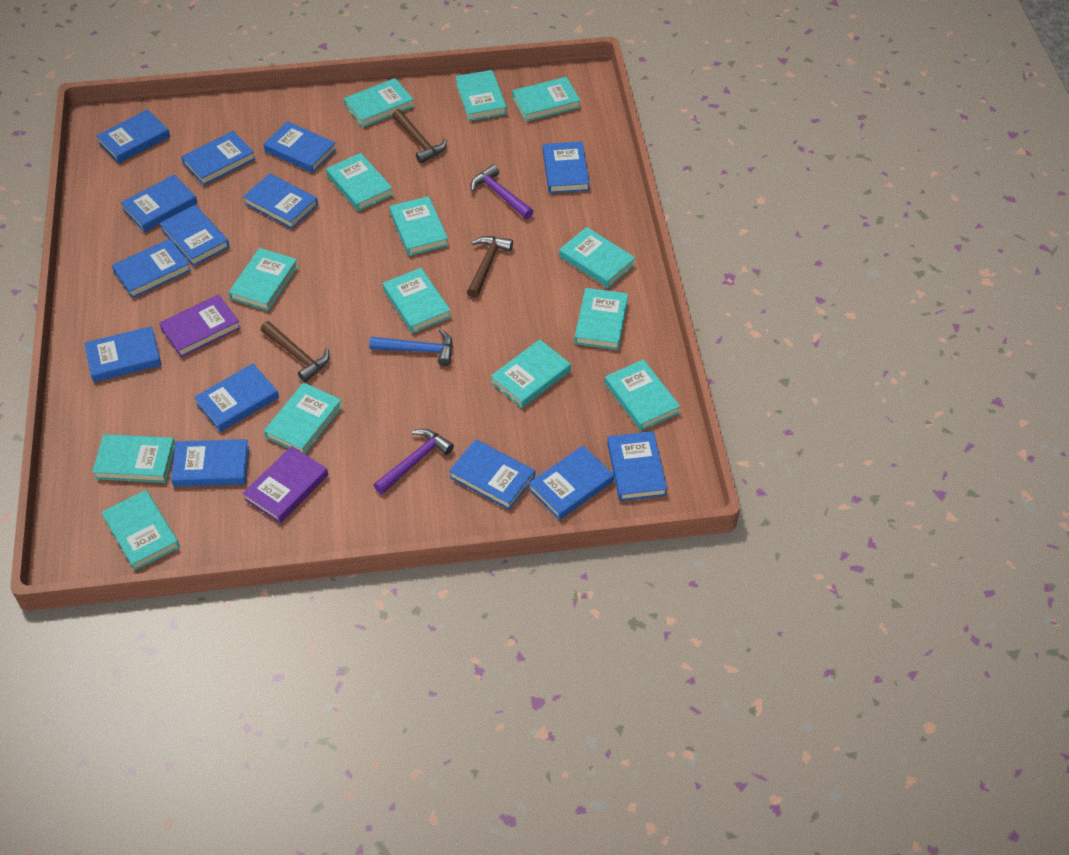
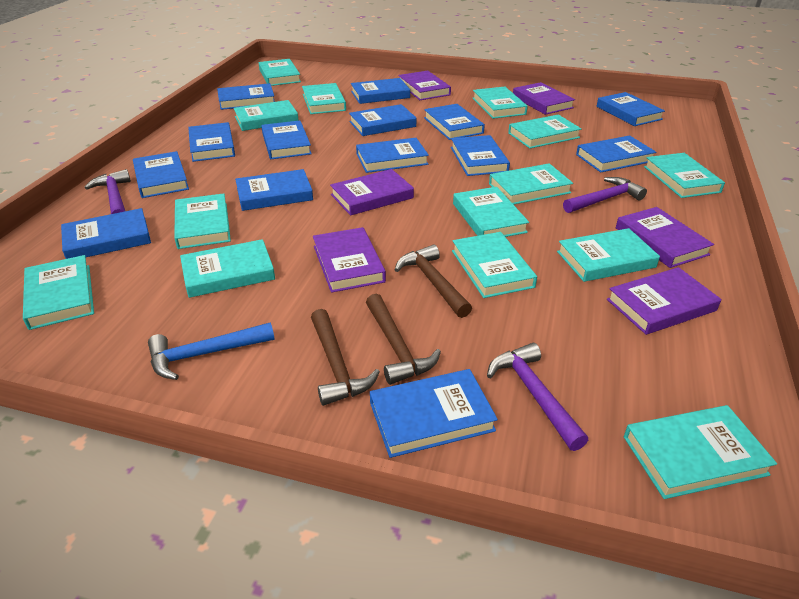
purple book: 2 -> 6
purple hammer: 2 -> 3

